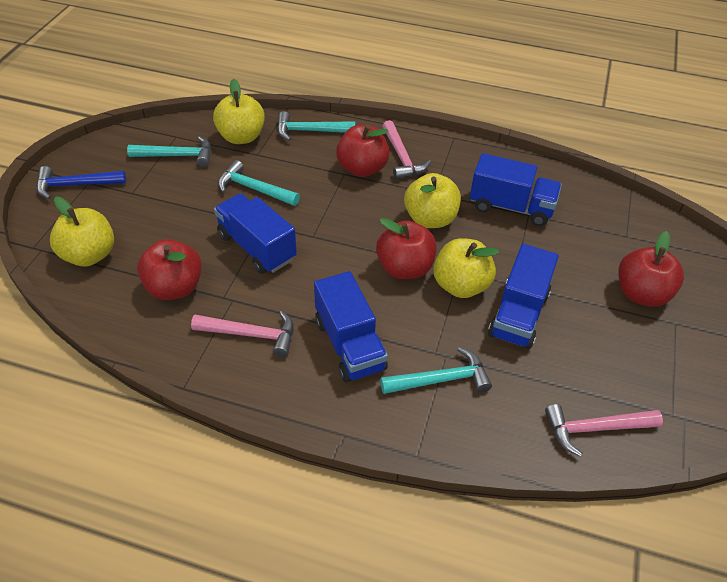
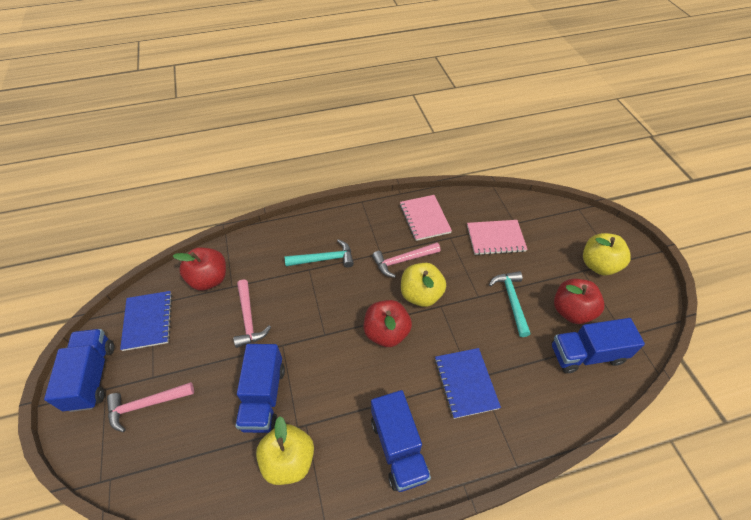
blue hammer: 1 -> 0
blue notebook: 0 -> 2
pink notebook: 0 -> 2
red apple: 4 -> 3
turquoise hammer: 4 -> 2
yellow apple: 4 -> 3

